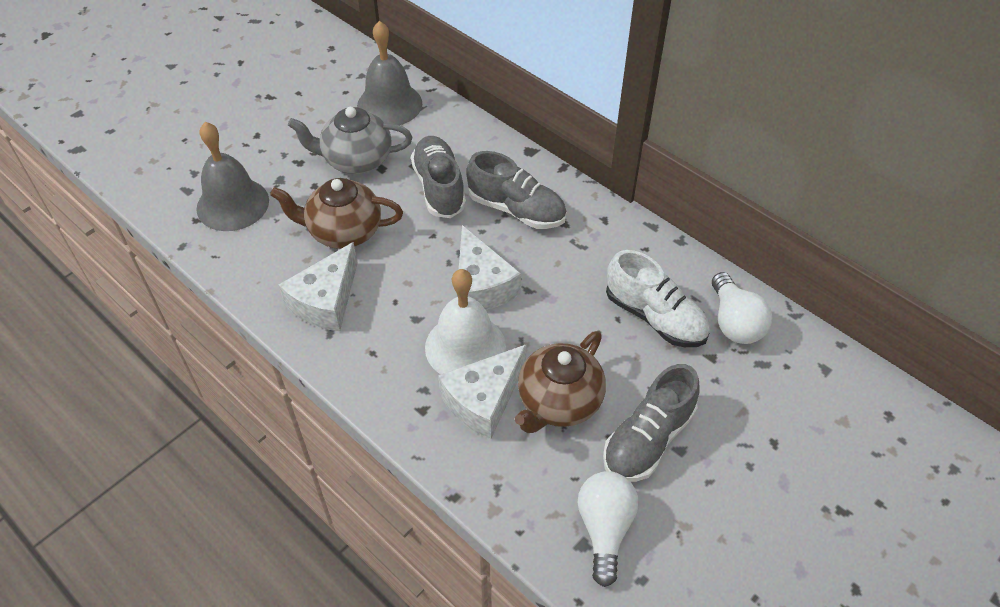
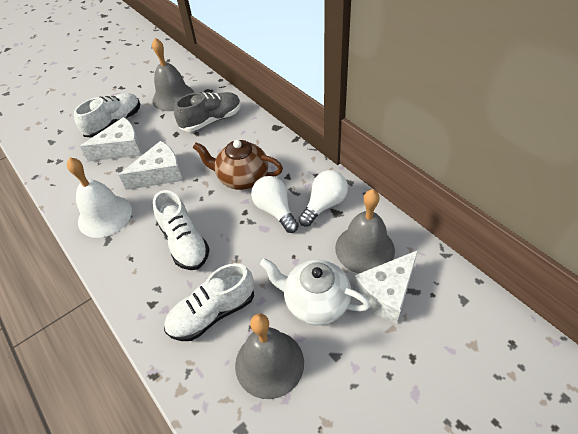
brown teapot: 2 -> 1
grey bell: 2 -> 3
grey shoe: 3 -> 1
grey teapot: 1 -> 0
white shoe: 1 -> 3
white teapot: 0 -> 1

